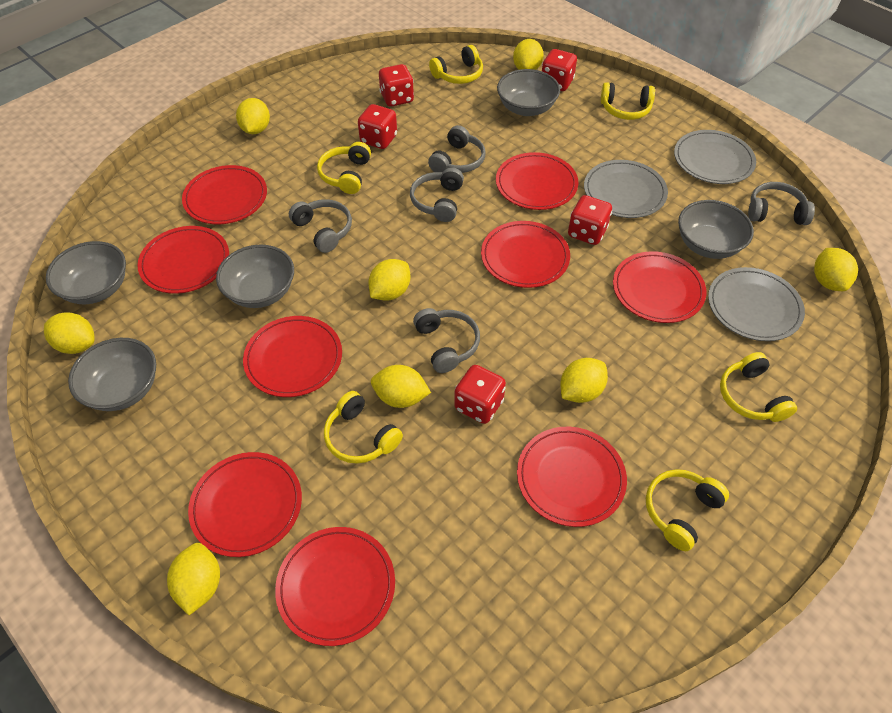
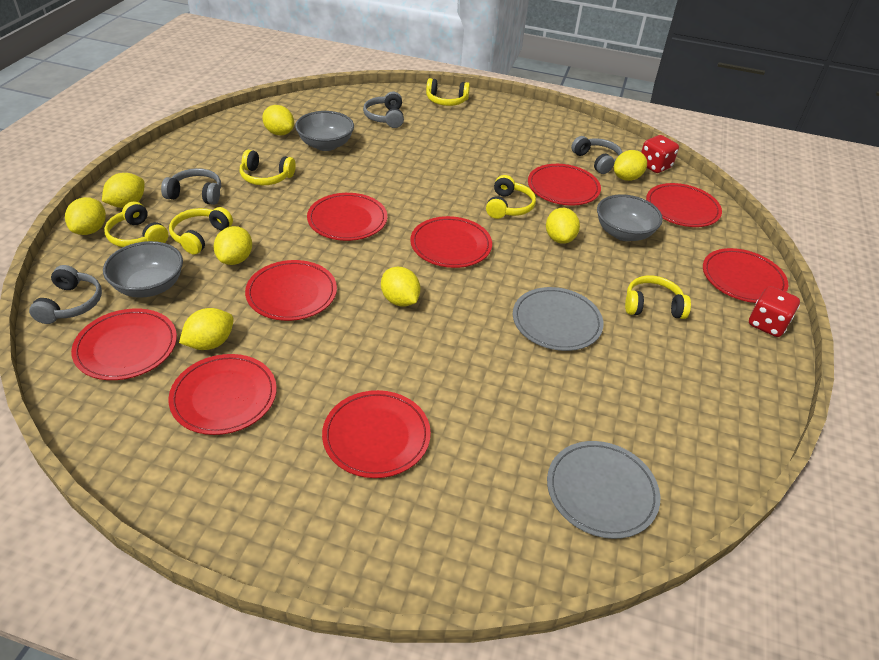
grey bowl: 5 -> 3
grey headphones: 5 -> 4
grey plate: 3 -> 2
red dice: 5 -> 2

